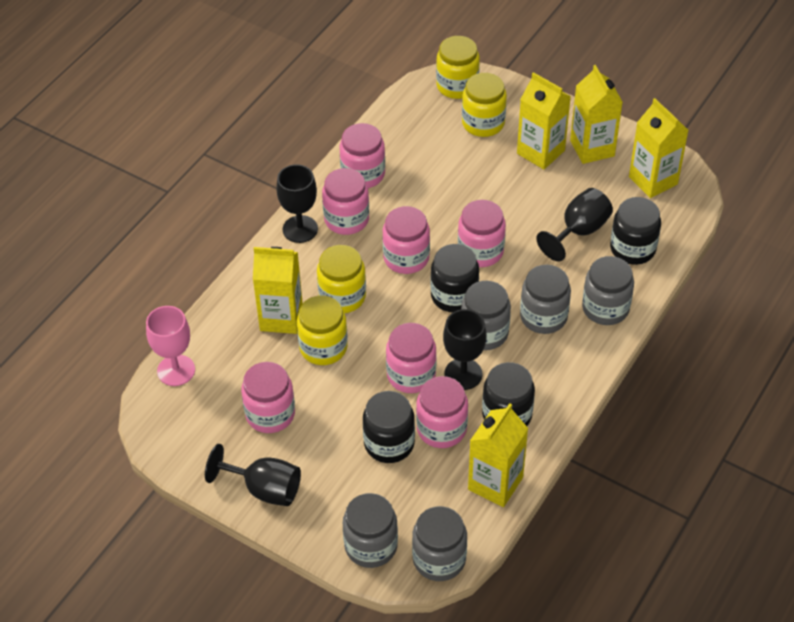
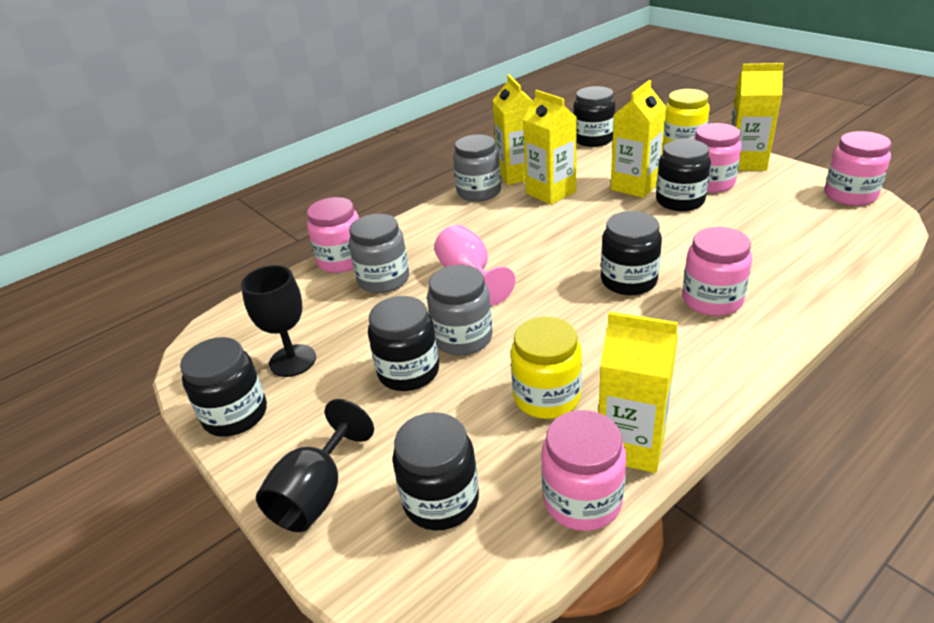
black goblet: 4 -> 2
black jar: 4 -> 6
grey jar: 5 -> 3
pink jar: 7 -> 5
yellow jar: 4 -> 2

